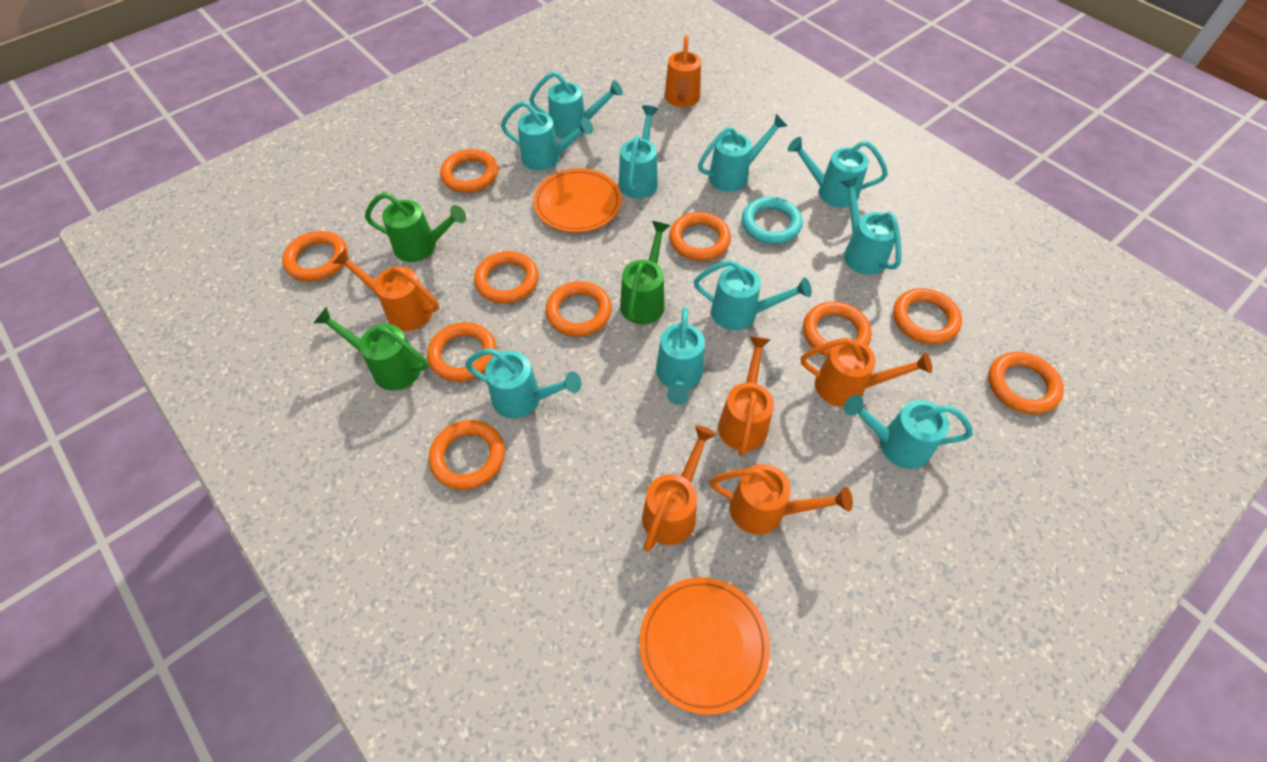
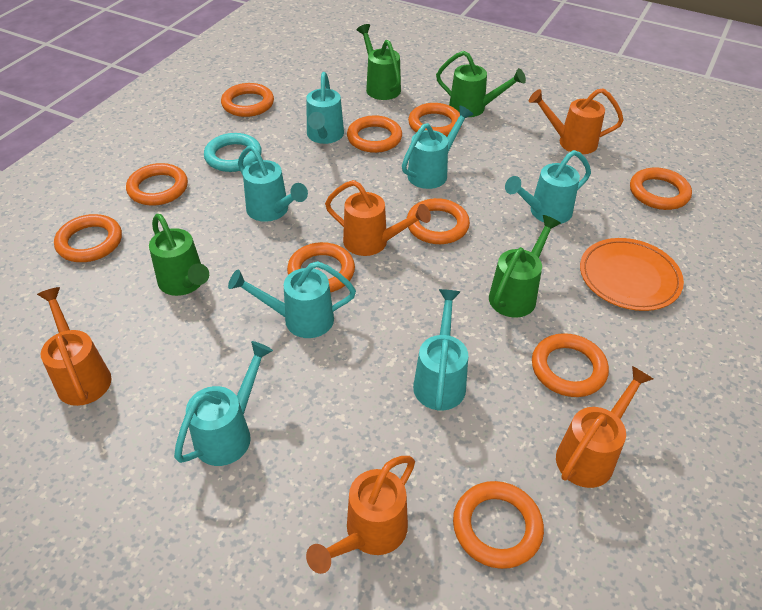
green watering can: 3 -> 4
orange plate: 2 -> 1
orange watering can: 6 -> 5
turquoise watering can: 10 -> 7

